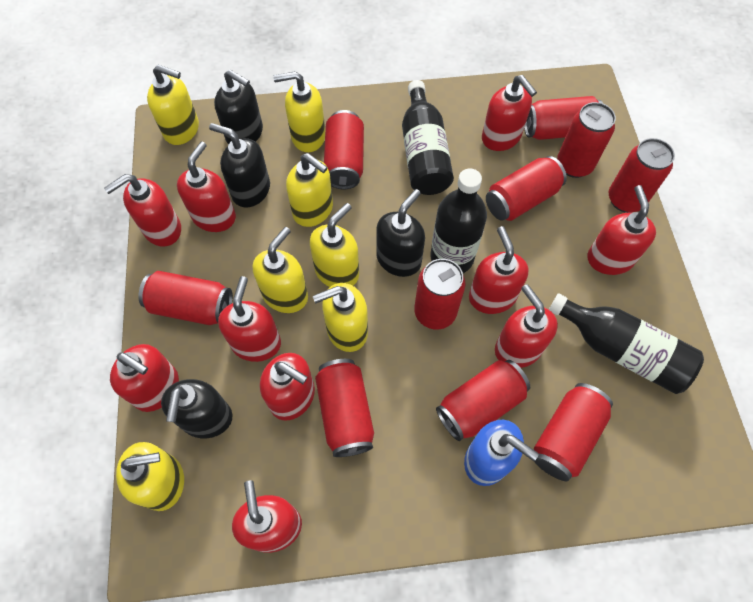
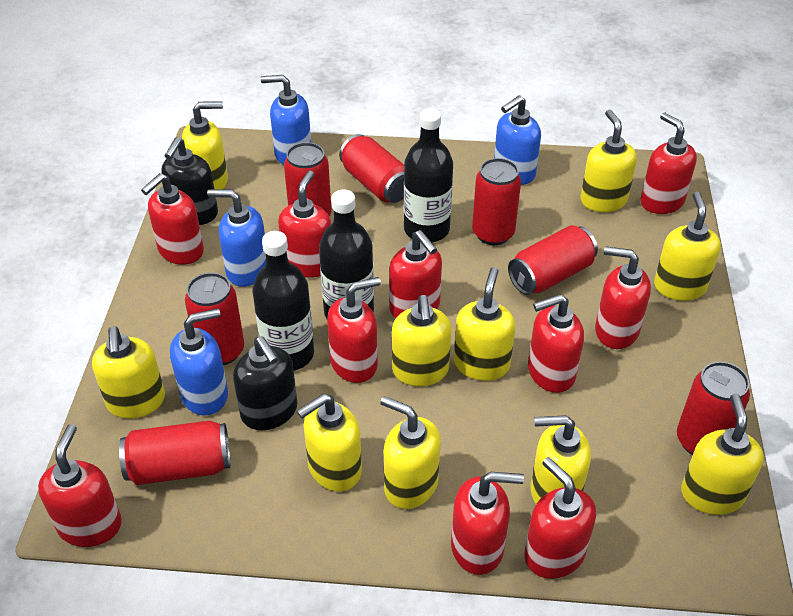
black soap dispenser: 4 -> 2
blue soap dispenser: 1 -> 4
red can: 10 -> 7
yellow soap dispenser: 7 -> 10

